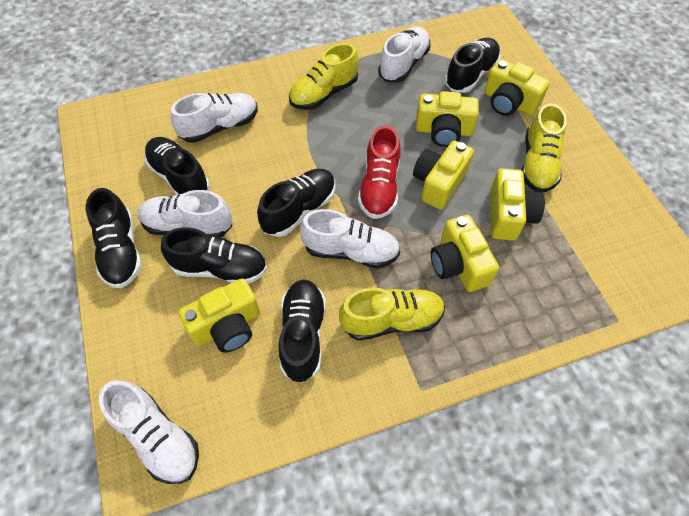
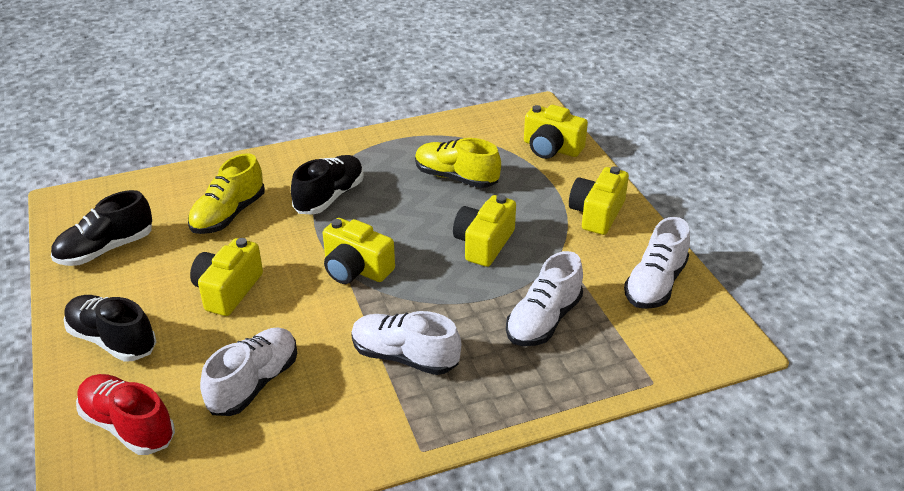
black shoe: 6 -> 3
white shoe: 5 -> 4
yellow camera: 6 -> 5
yellow shoe: 3 -> 2

